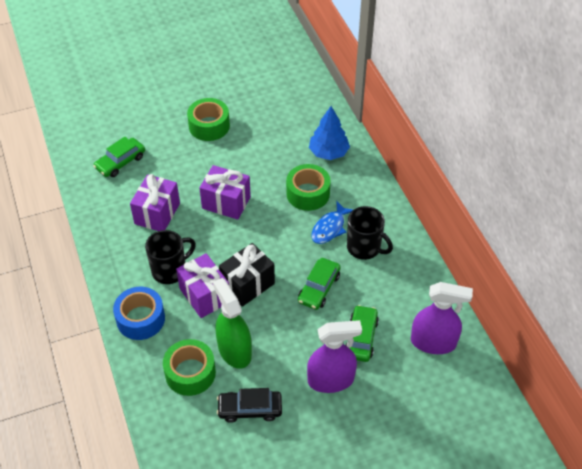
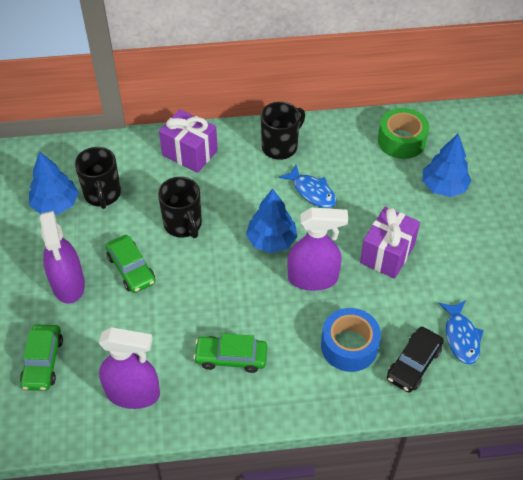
black gift: 1 -> 0
black mug: 2 -> 3
blue fish: 1 -> 2
blue tree: 1 -> 3
green spray bottle: 1 -> 0
green tape: 3 -> 1
purple gift: 3 -> 2
purple spray bottle: 2 -> 3

